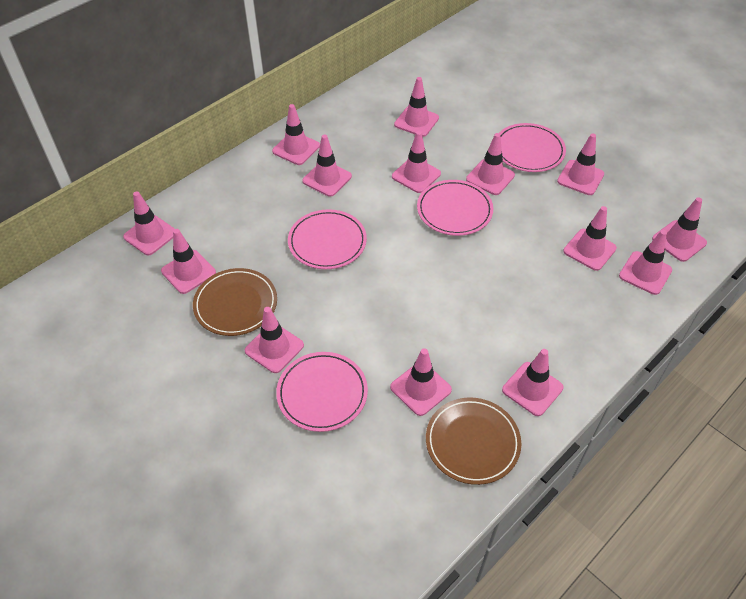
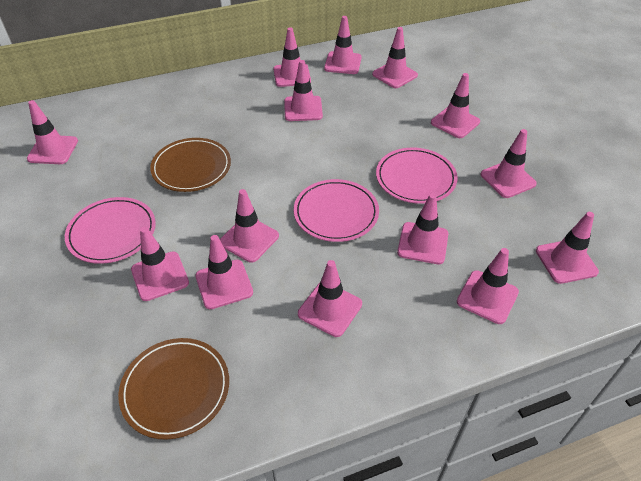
pink plate: 4 -> 3

